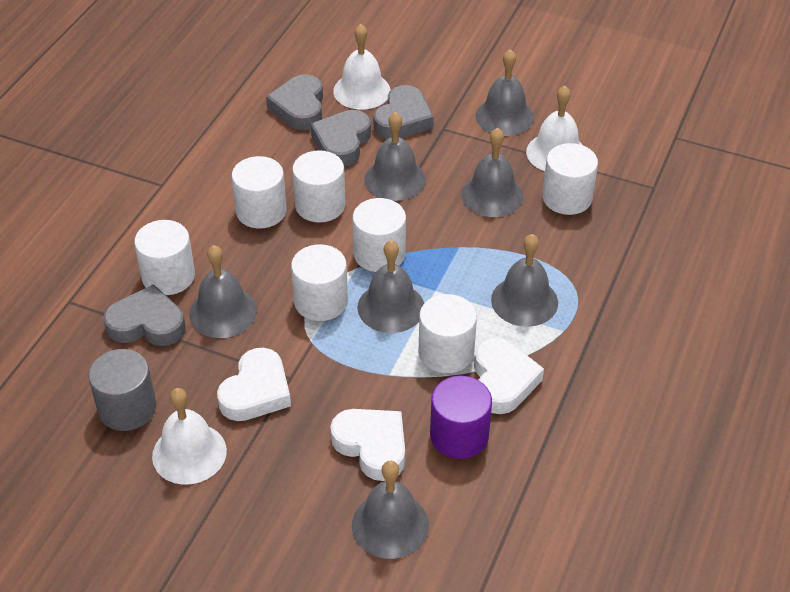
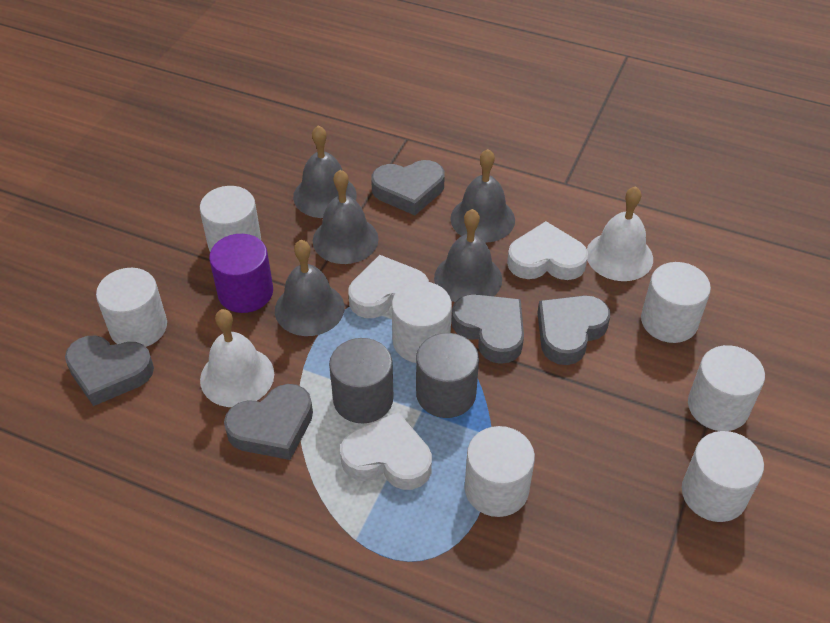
grey bell: 7 -> 5
grey cylinder: 1 -> 2
grey heart: 4 -> 5
white bell: 3 -> 2

